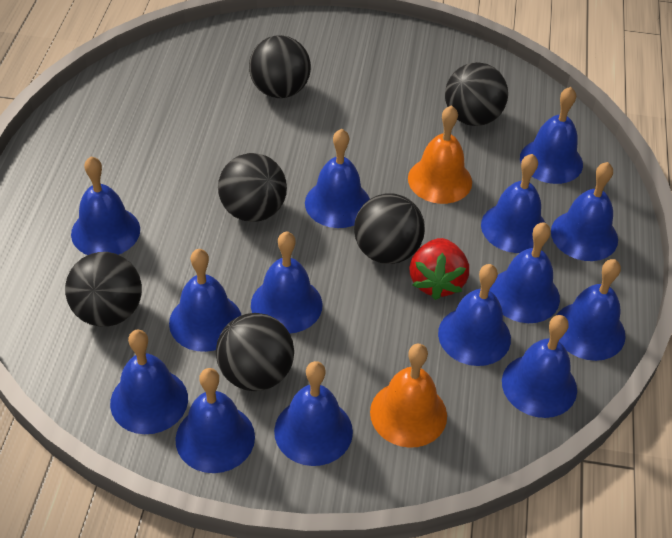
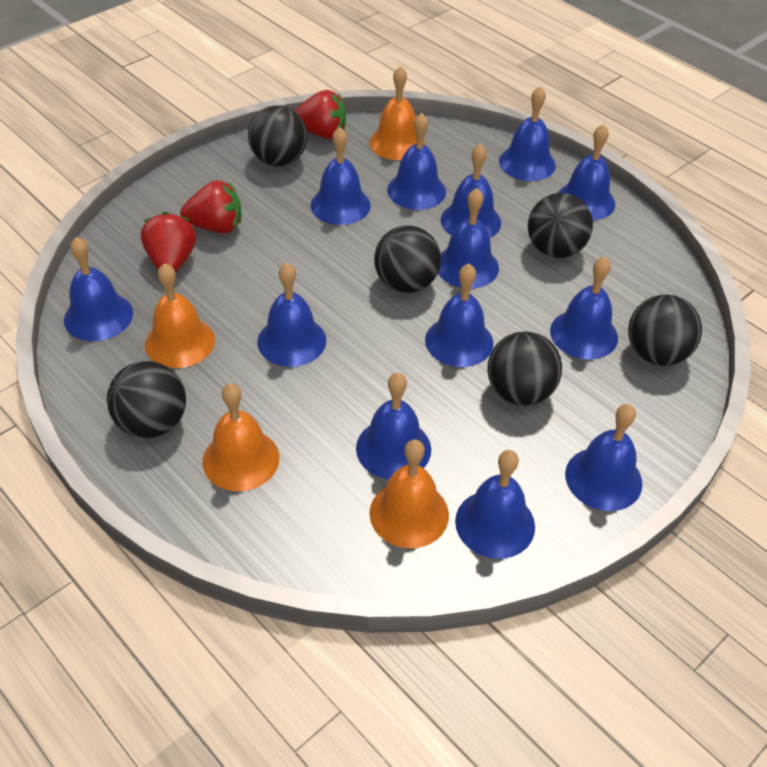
blue bell: 14 -> 13
orange bell: 2 -> 4
red strawberry: 1 -> 3

